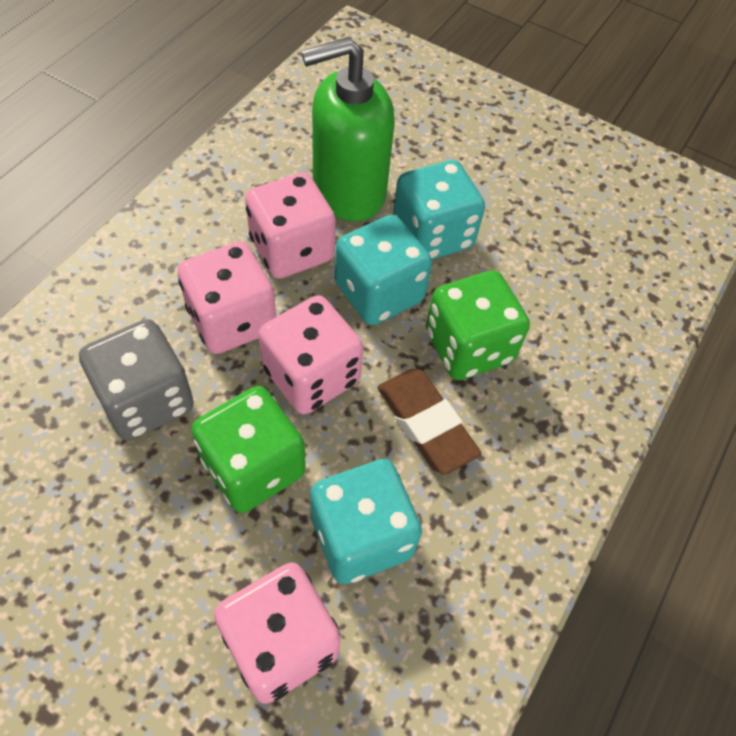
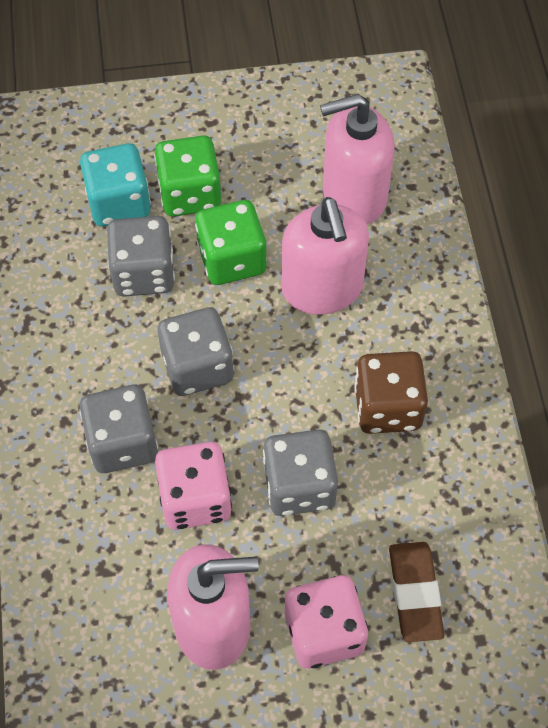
brown dice: 0 -> 1
green soap dispenser: 1 -> 0
grey dice: 1 -> 4
pink dice: 4 -> 2
pink soap dispenser: 0 -> 3
turquoise dice: 3 -> 1

